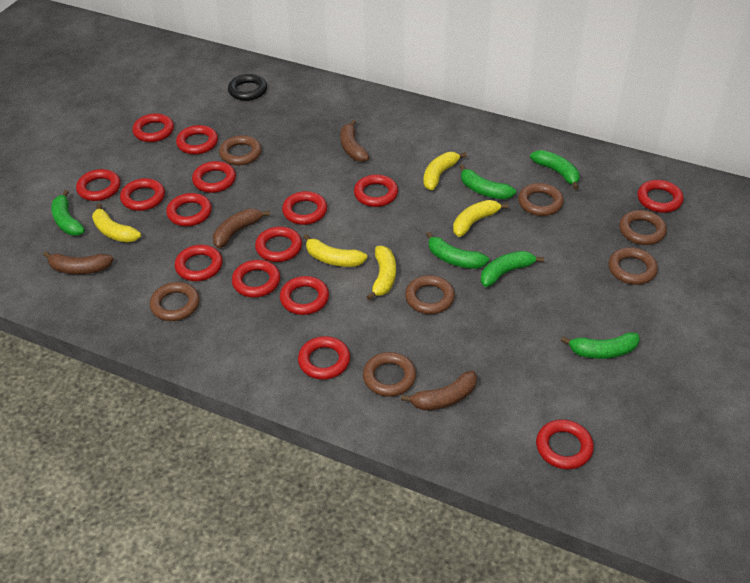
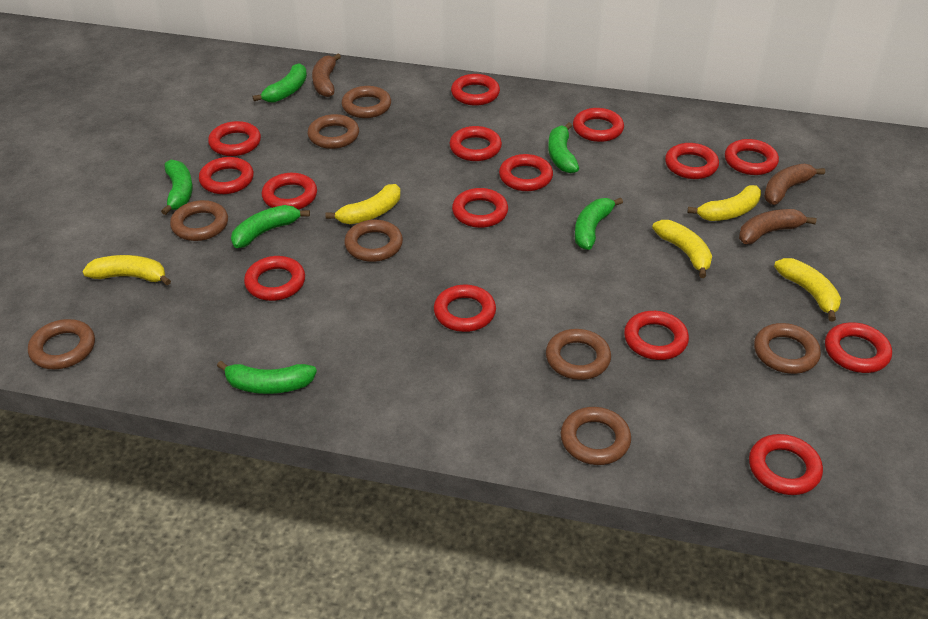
black ring: 1 -> 0
brown banana: 4 -> 3
brown ring: 7 -> 8

